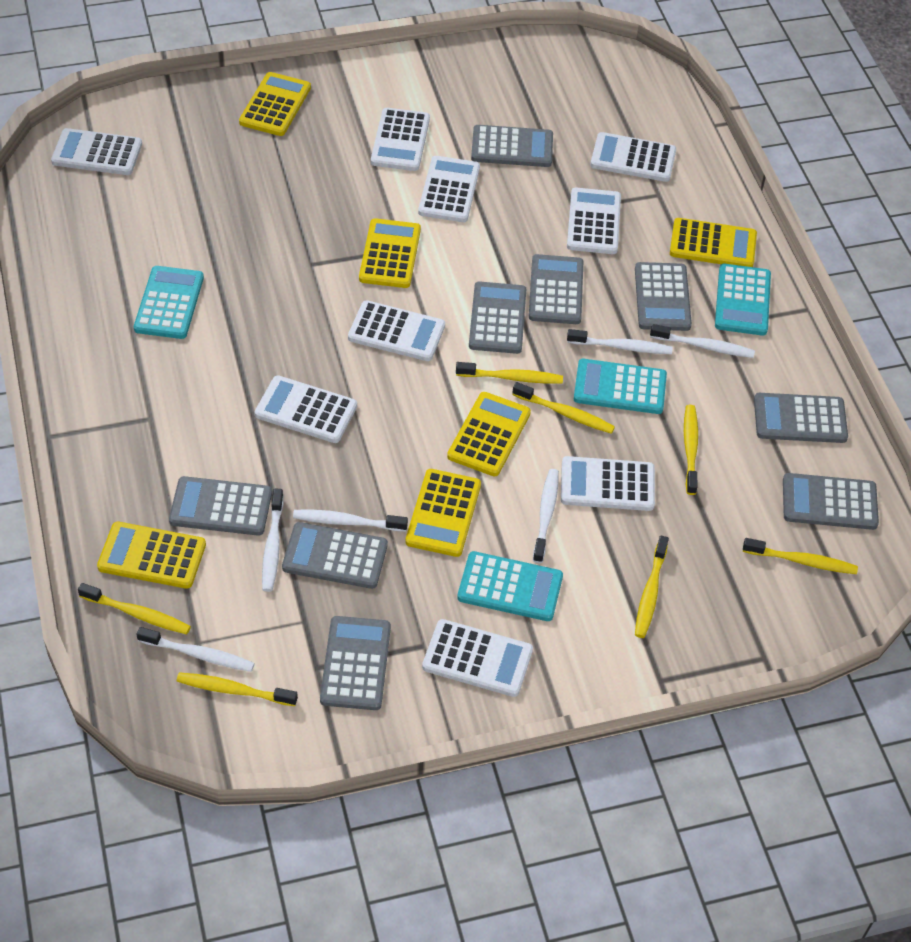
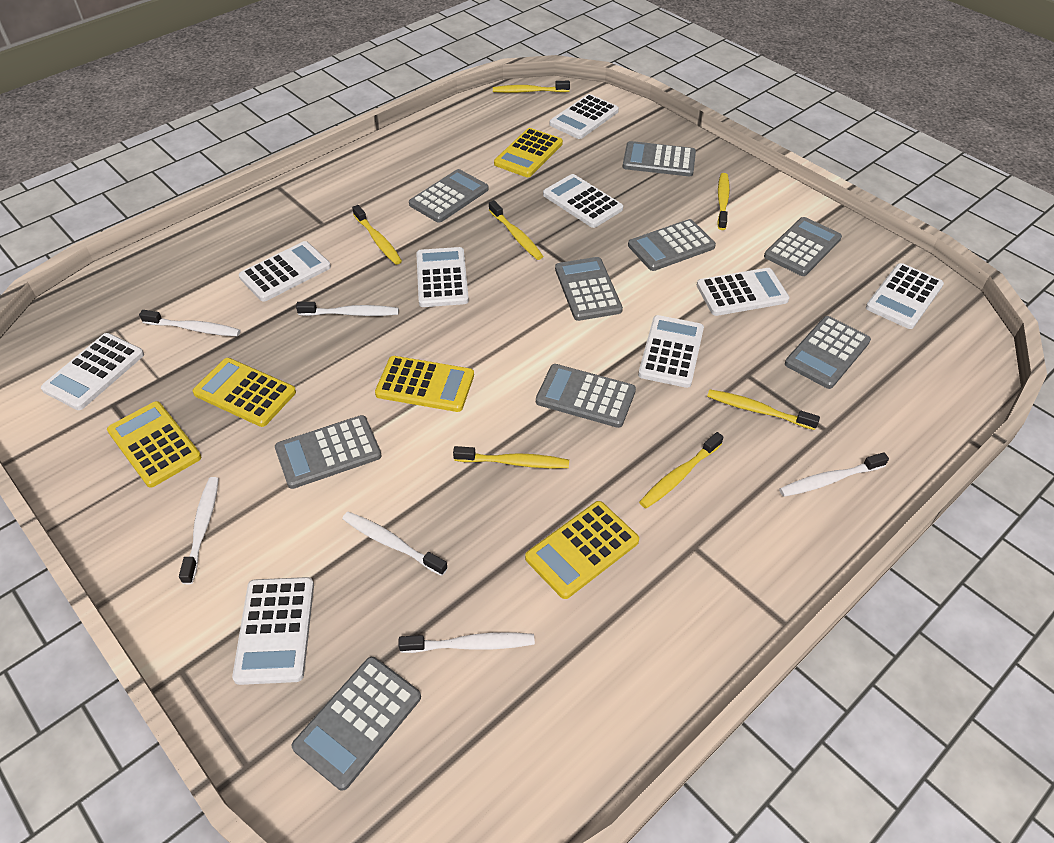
turquoise calculator: 4 -> 0
yellow calculator: 6 -> 5

